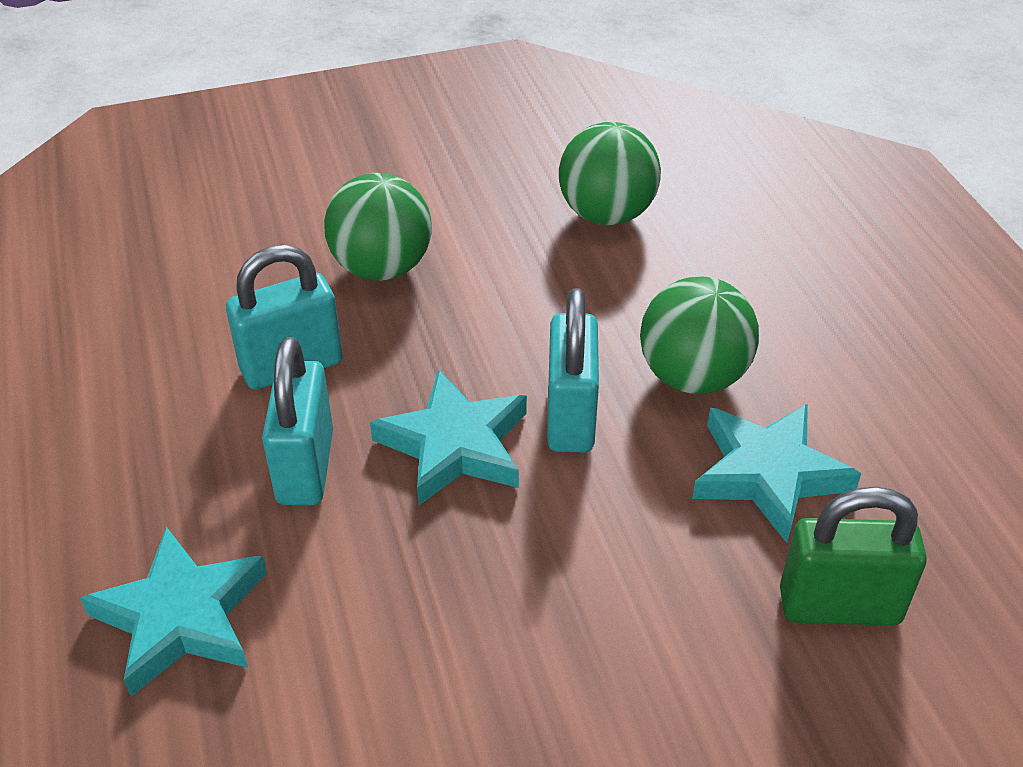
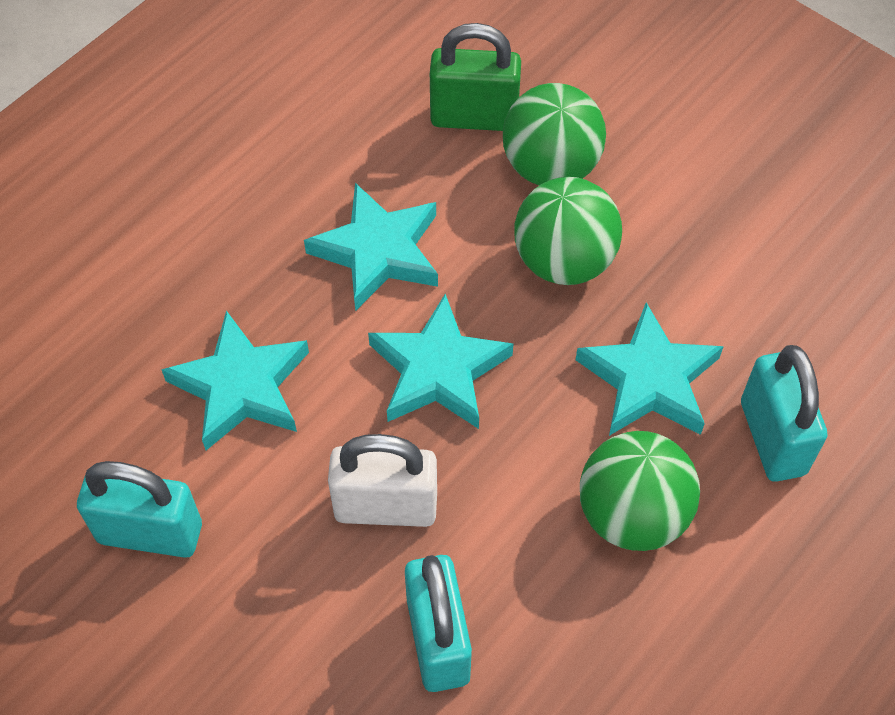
turquoise star: 3 -> 4
white padlock: 0 -> 1

